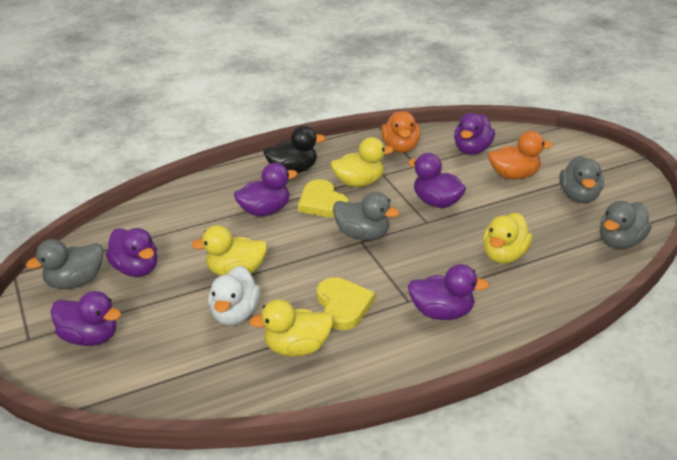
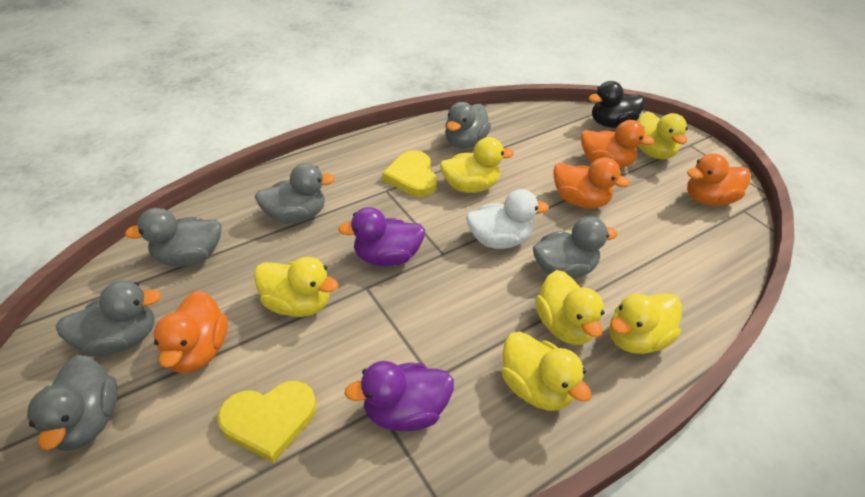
grey duck: 4 -> 6
orange duck: 2 -> 4
purple duck: 6 -> 2
yellow duck: 4 -> 6

